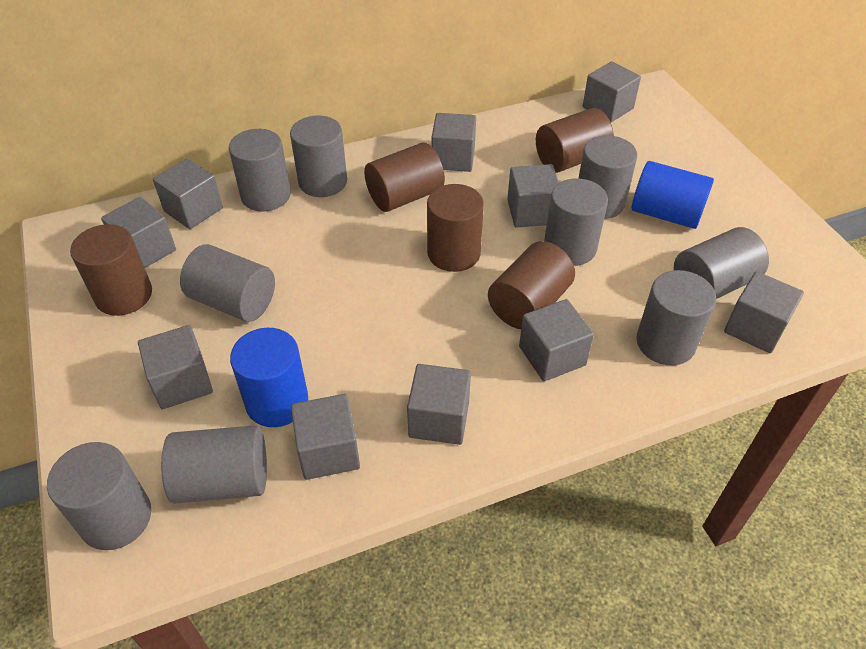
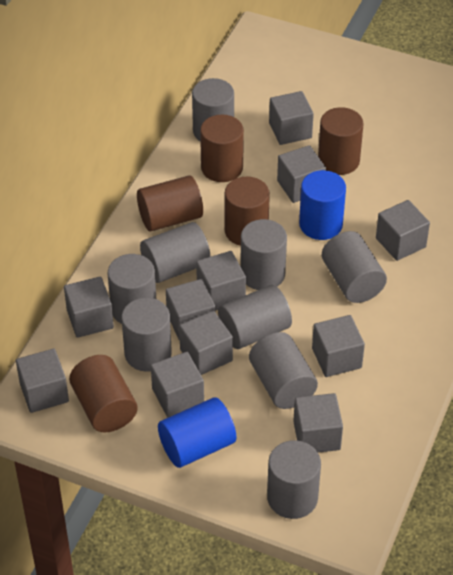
grey cube: 10 -> 11

